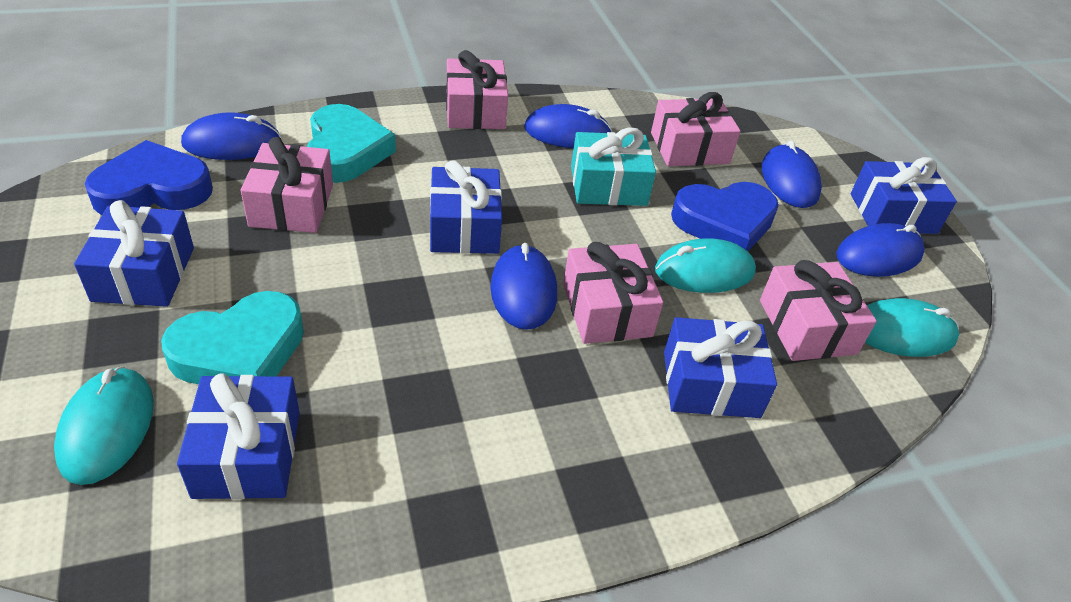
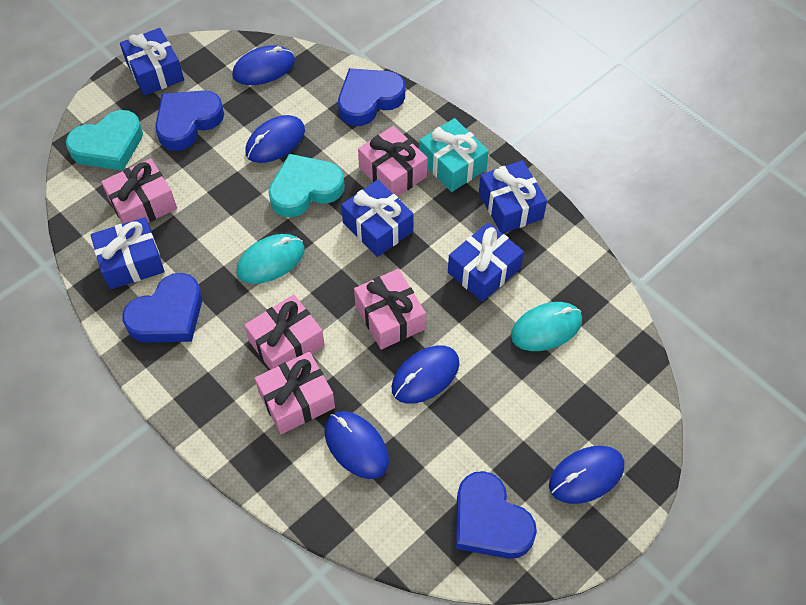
blue heart: 2 -> 4
turquoise mouse: 3 -> 2

